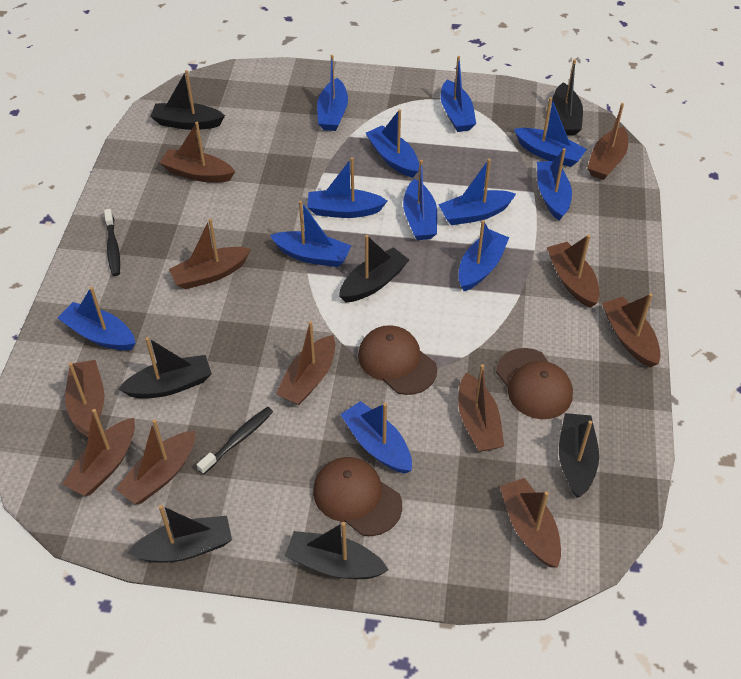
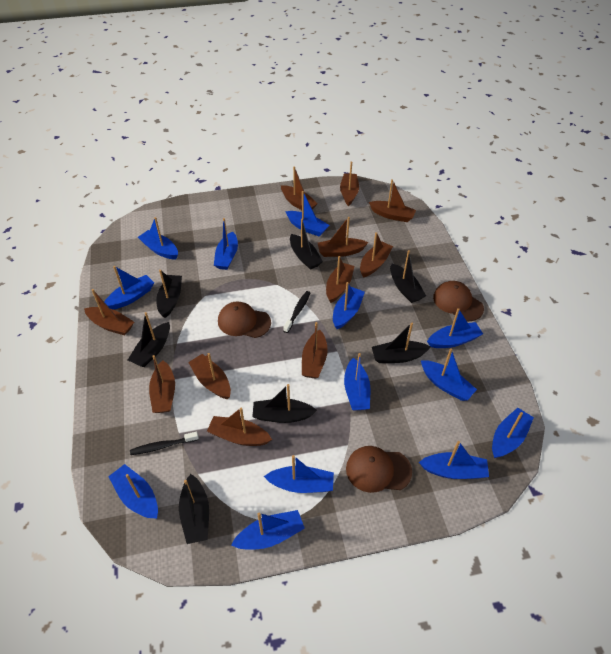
blue boat: 12 -> 13

